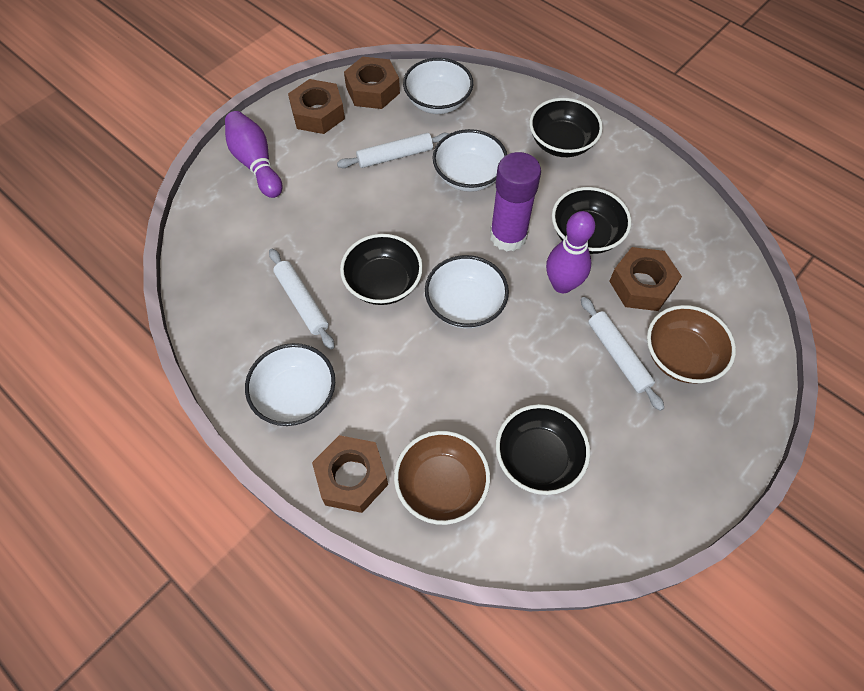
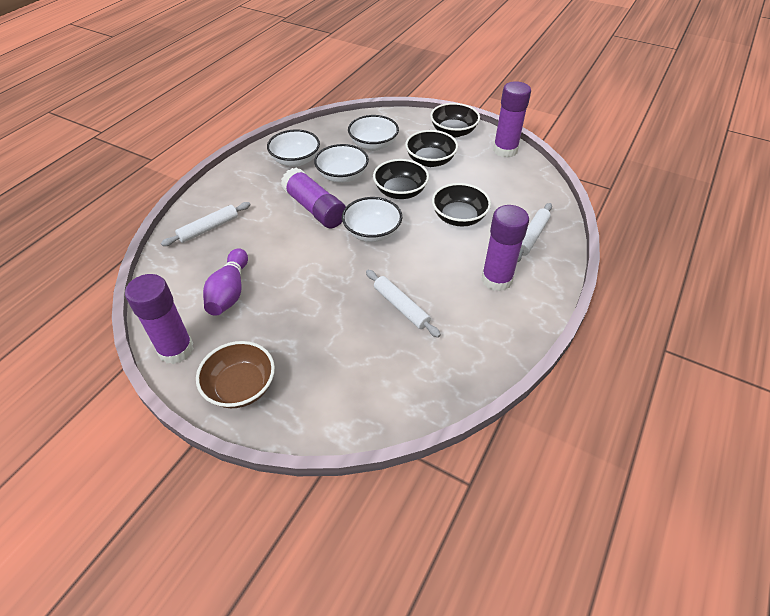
brown bowl: 2 -> 1
brown nut: 4 -> 0
purple bowling pin: 2 -> 1
purple glue stick: 1 -> 4

